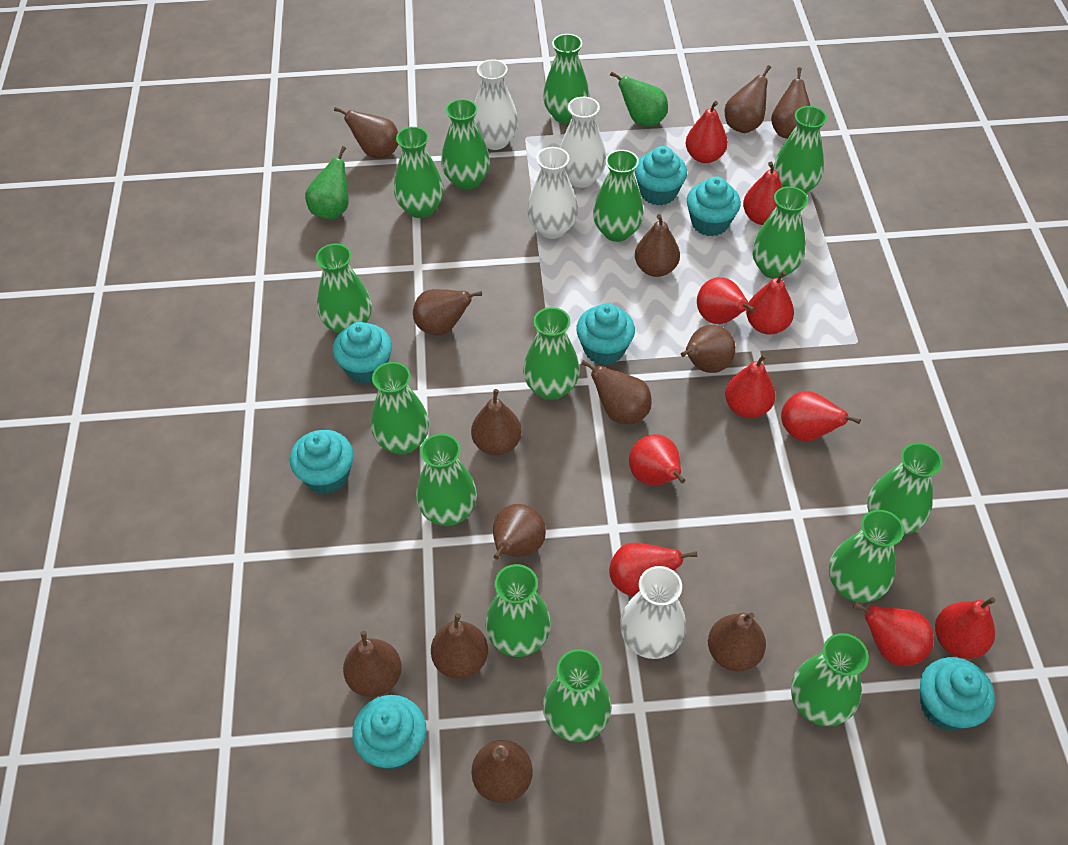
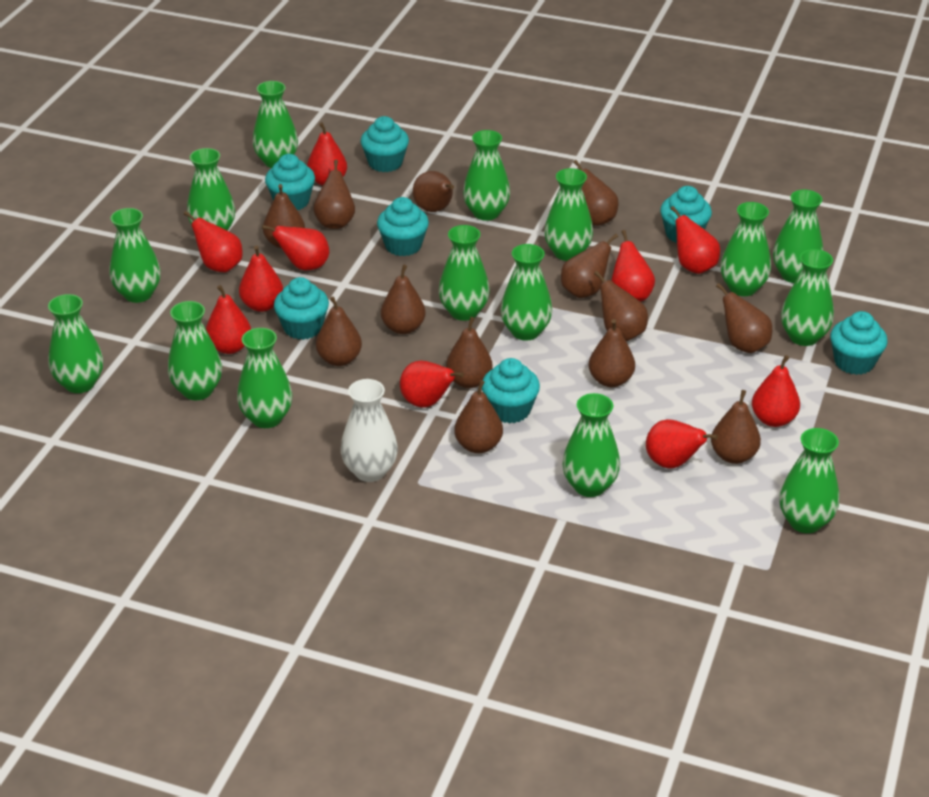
green pear: 2 -> 0
white vase: 4 -> 1

